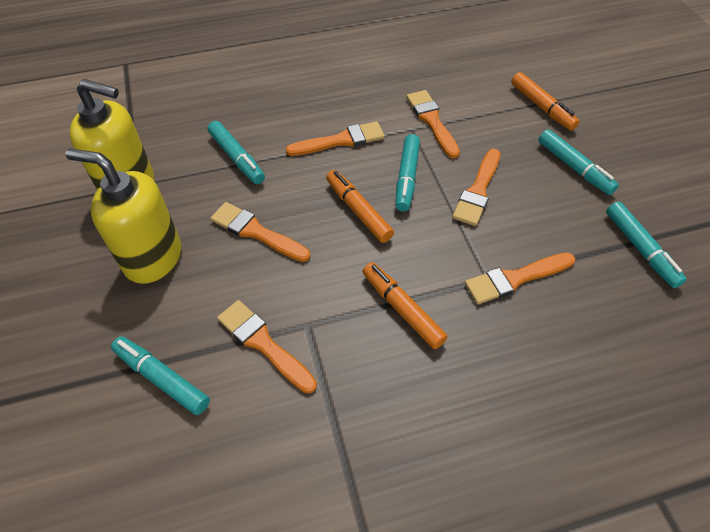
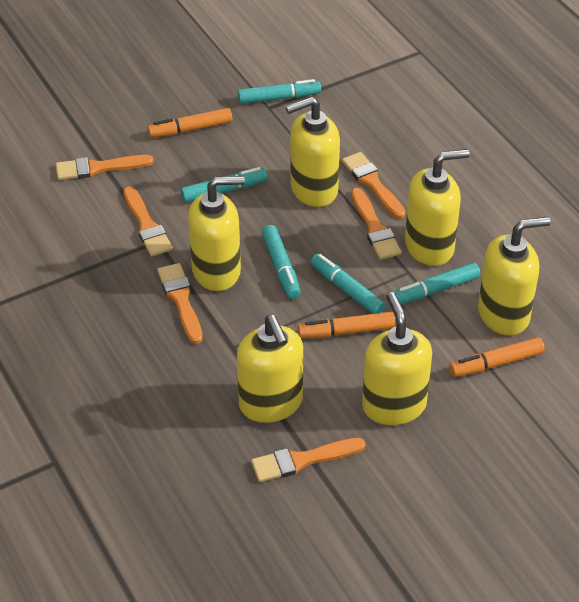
yellow soap dispenser: 2 -> 6

